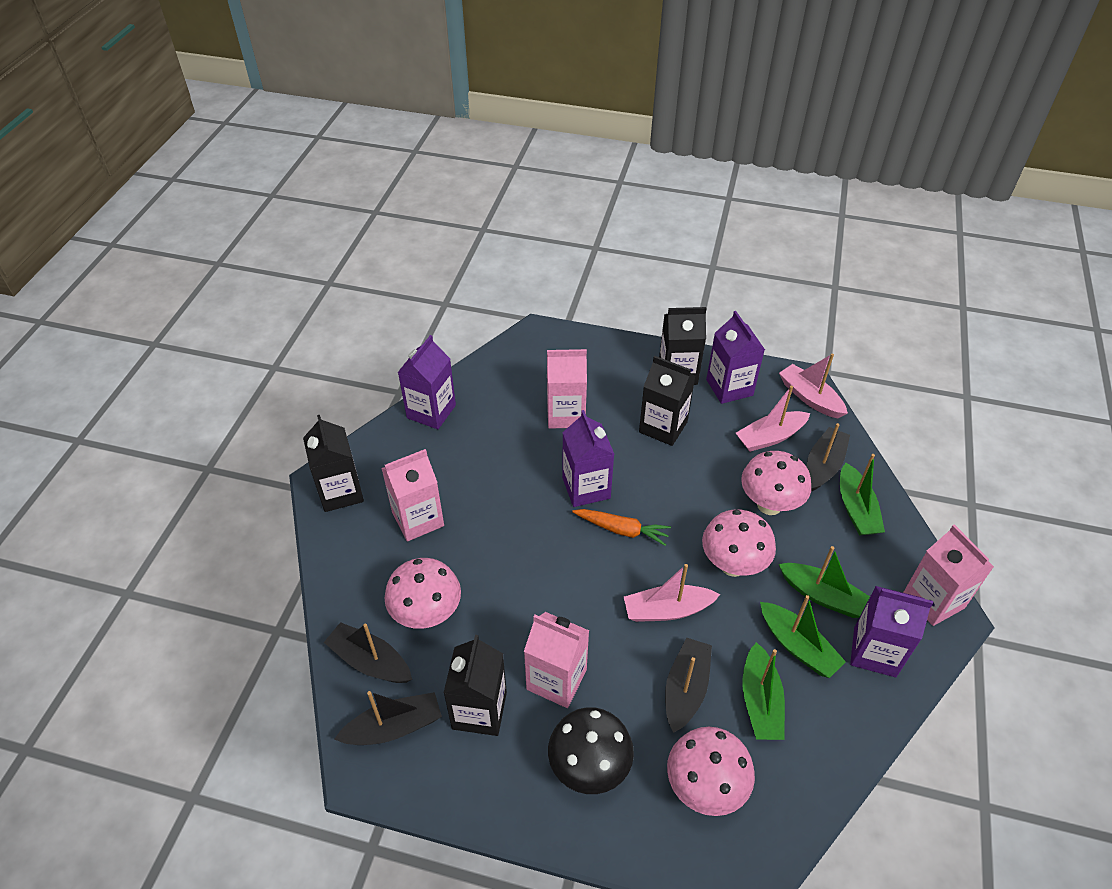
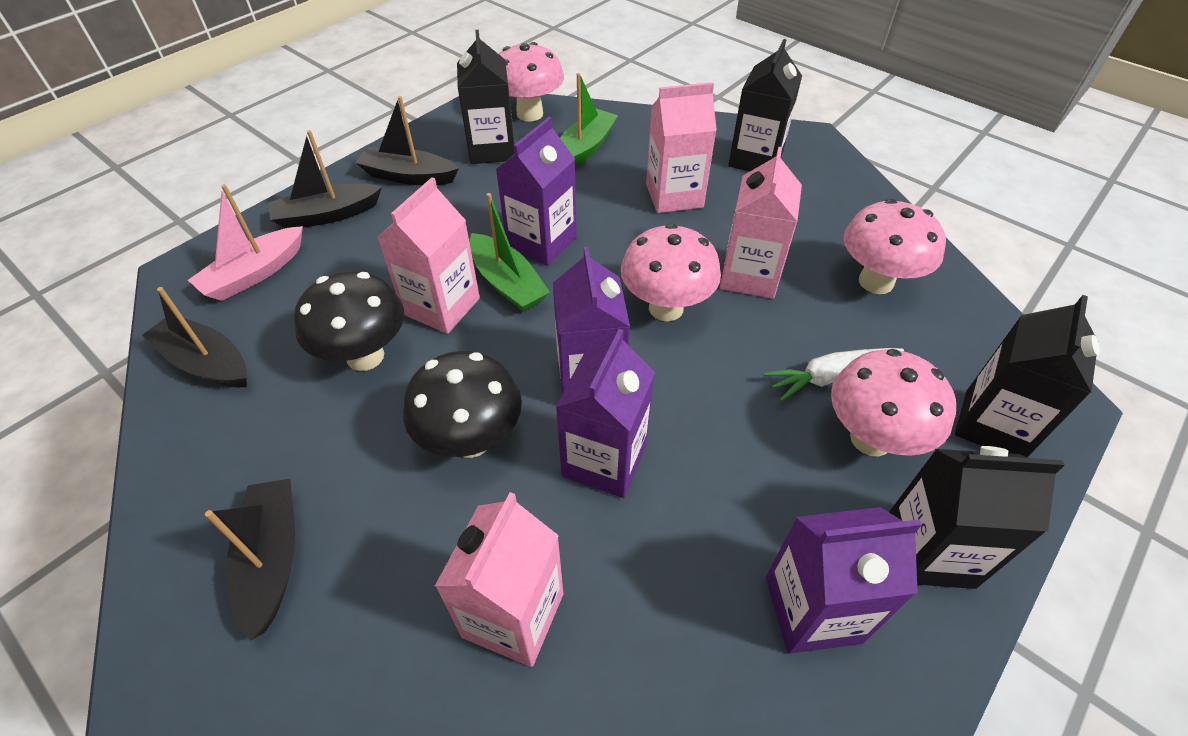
black mushroom: 1 -> 2
green boat: 4 -> 2
orange carrot: 1 -> 0
pink boat: 3 -> 1
white carrot: 0 -> 1

